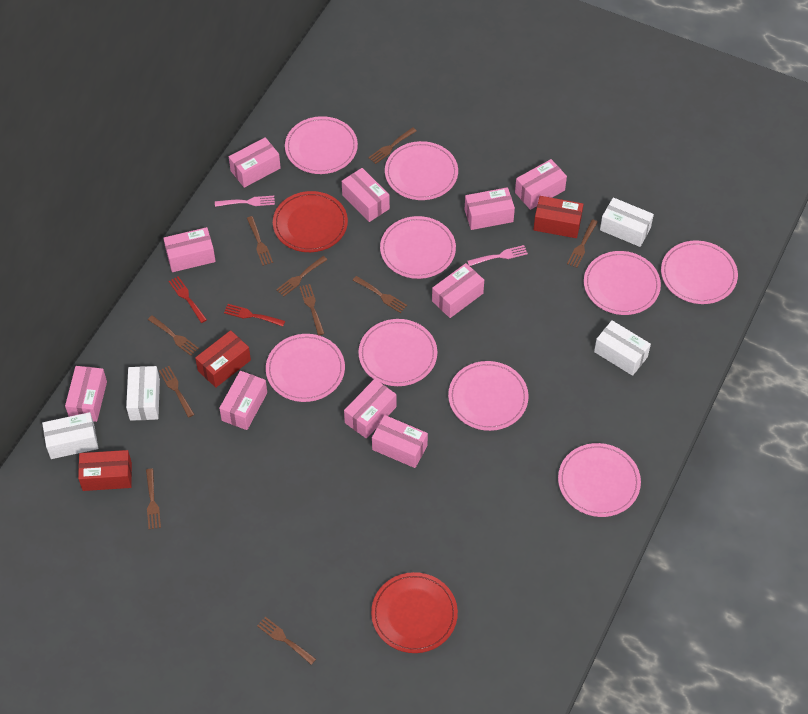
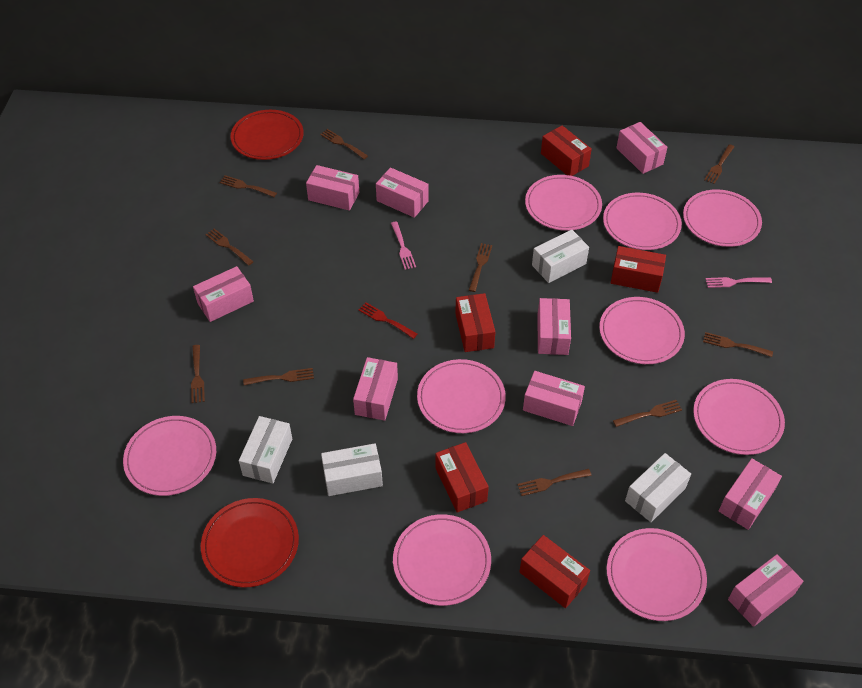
pink box: 10 -> 9
red box: 3 -> 5
red fork: 2 -> 1

